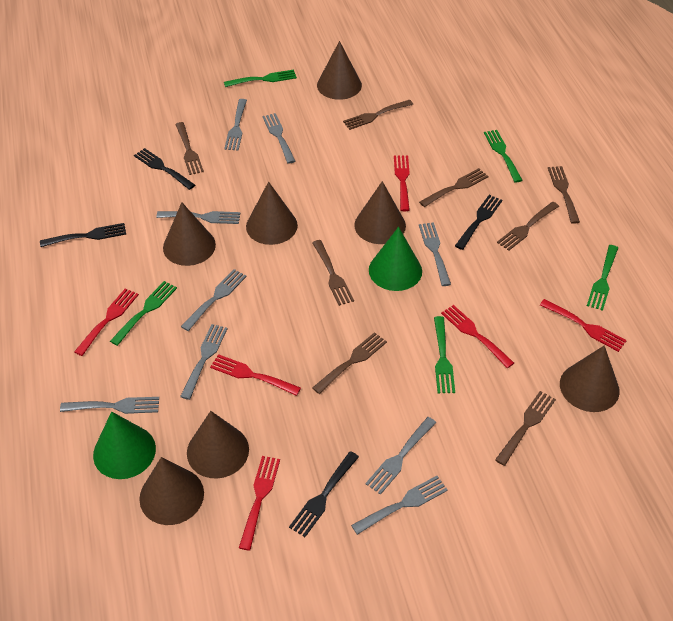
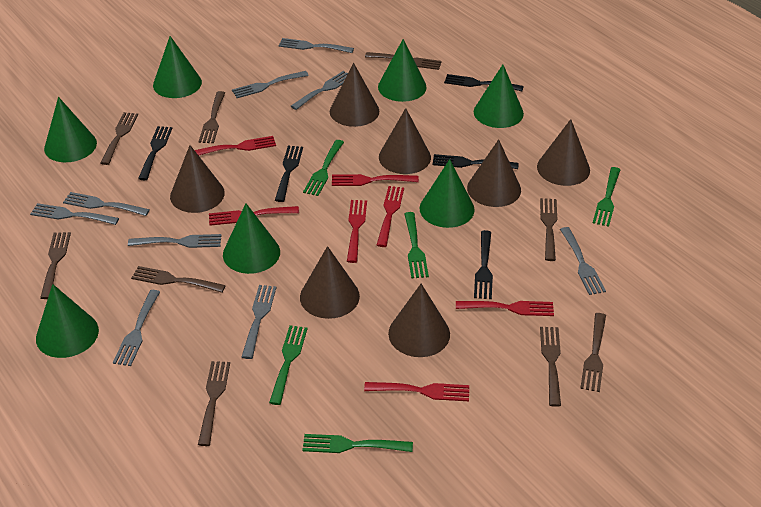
black fork: 4 -> 5
brown fork: 8 -> 9
green cone: 2 -> 7
red fork: 6 -> 7

